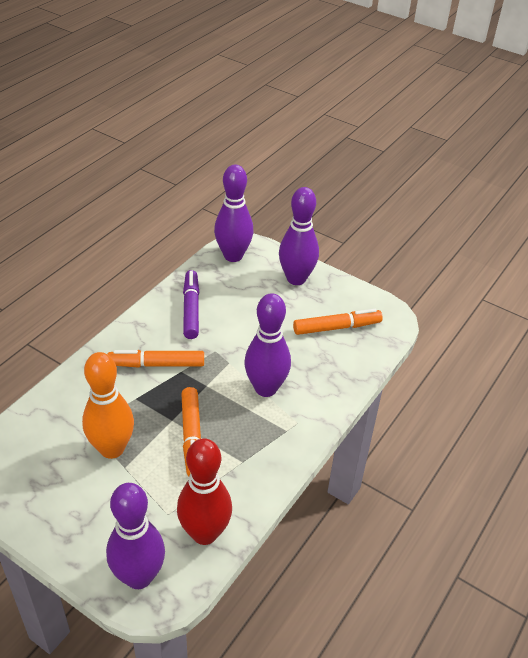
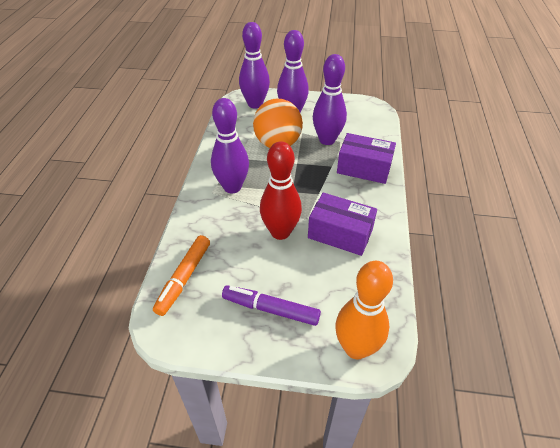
orange ball: 0 -> 1
orange marker: 3 -> 1
purple box: 0 -> 2

